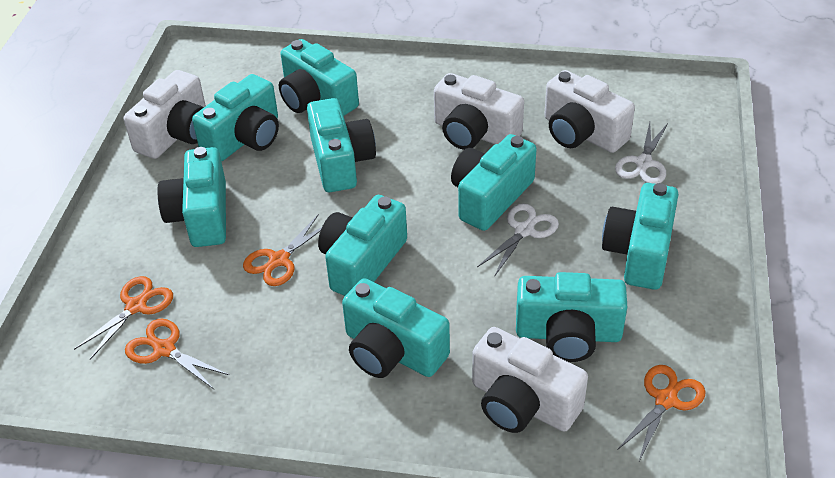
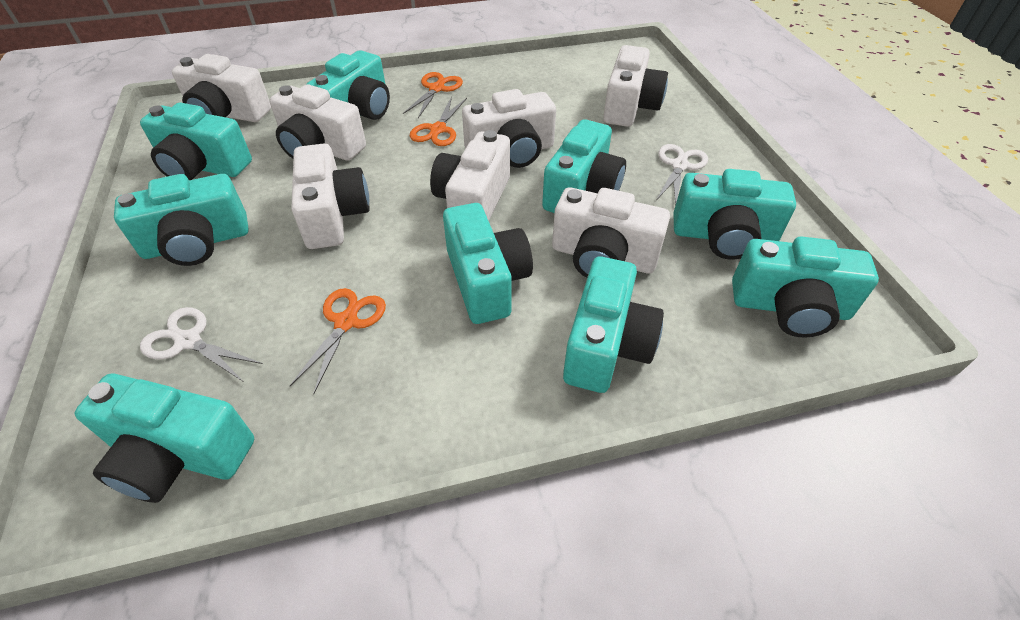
orange scissors: 4 -> 3
white camera: 4 -> 7

